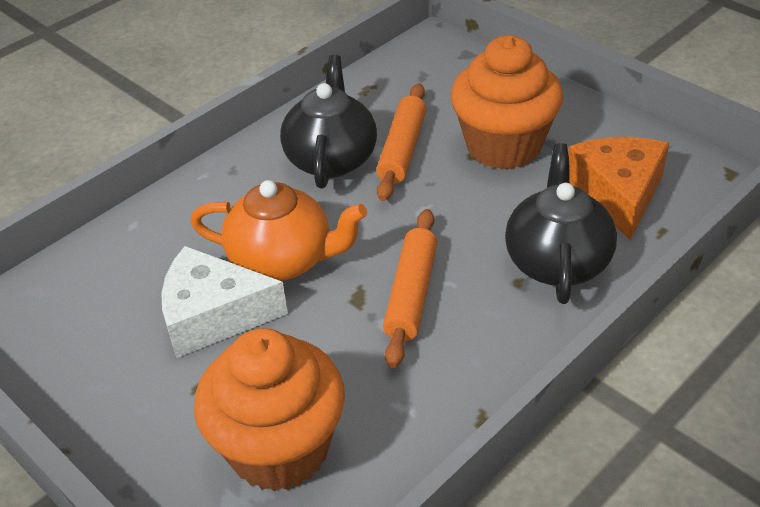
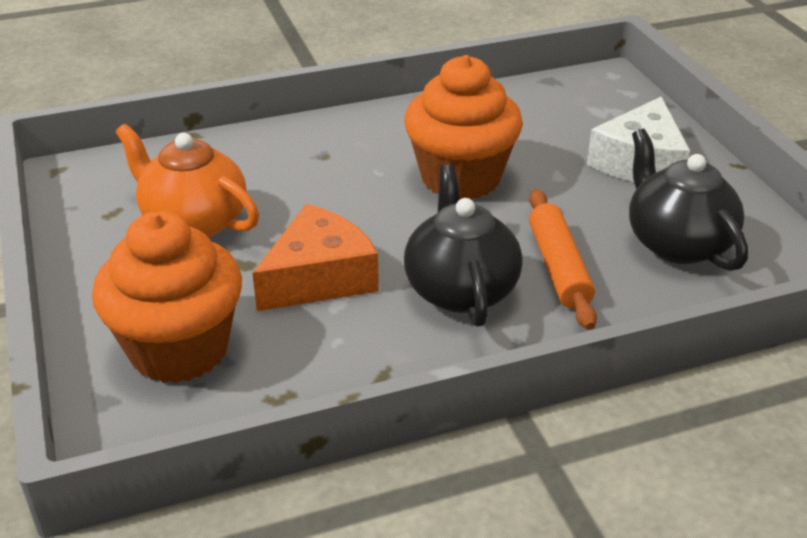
orange rolling pin: 2 -> 1

